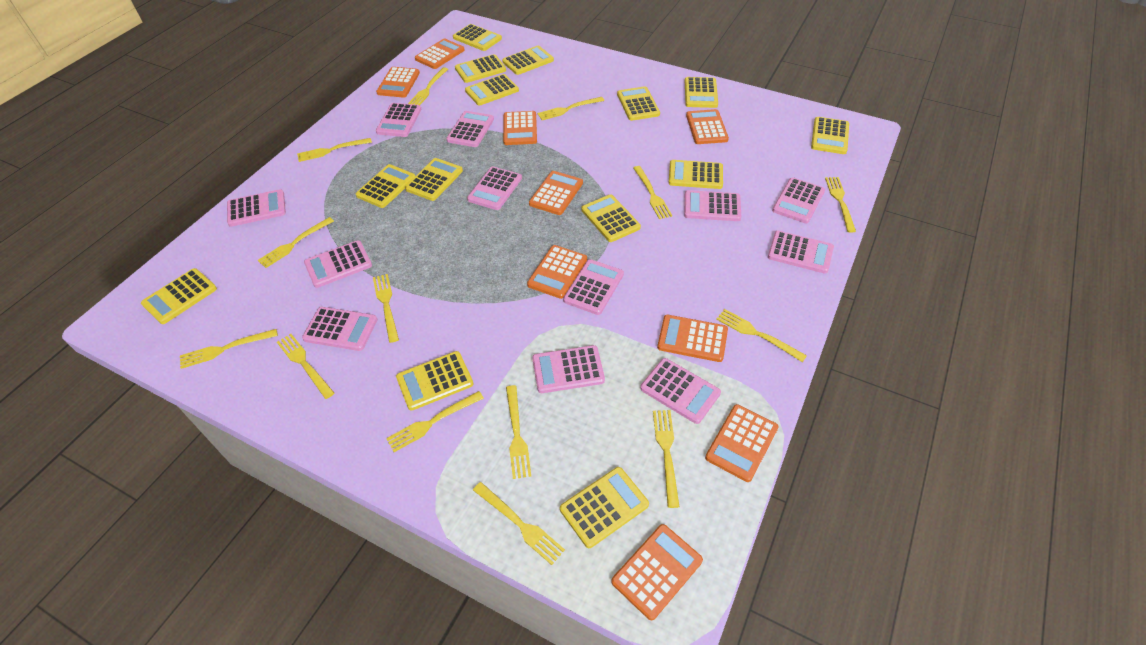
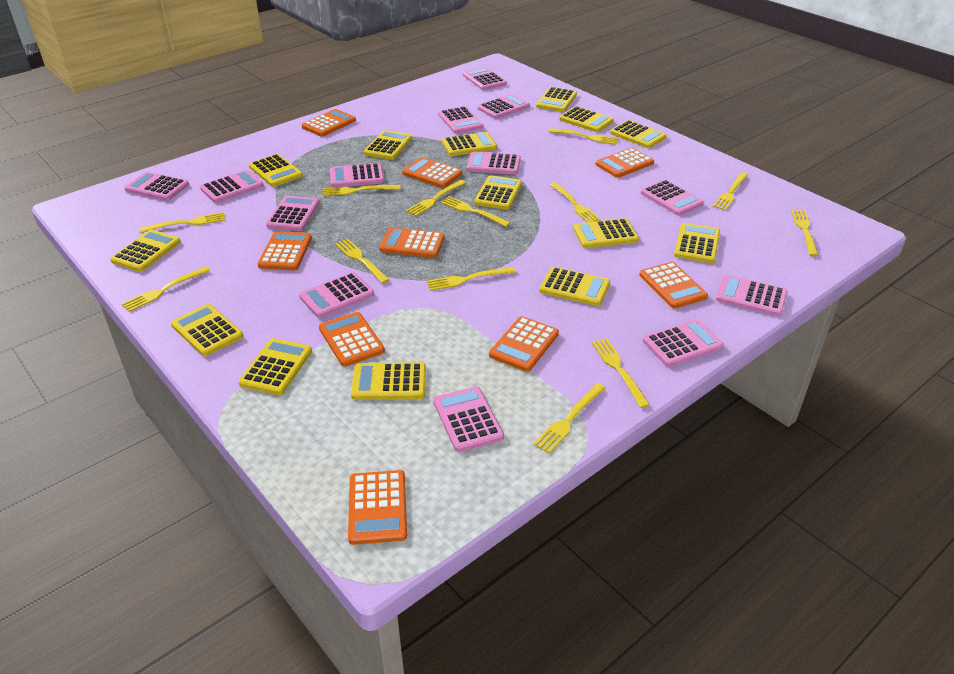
pink calculator: 12 -> 13
yellow fork: 14 -> 13

